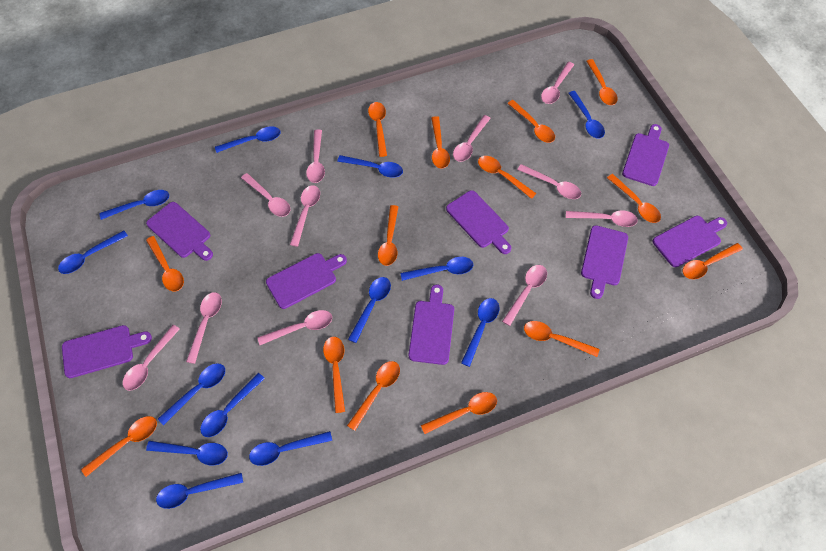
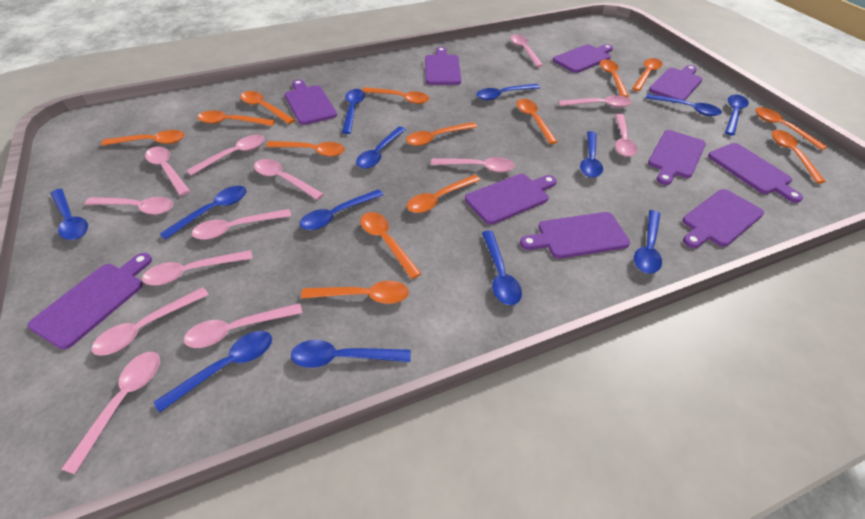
pink spoon: 11 -> 13
purple cutting board: 8 -> 10

